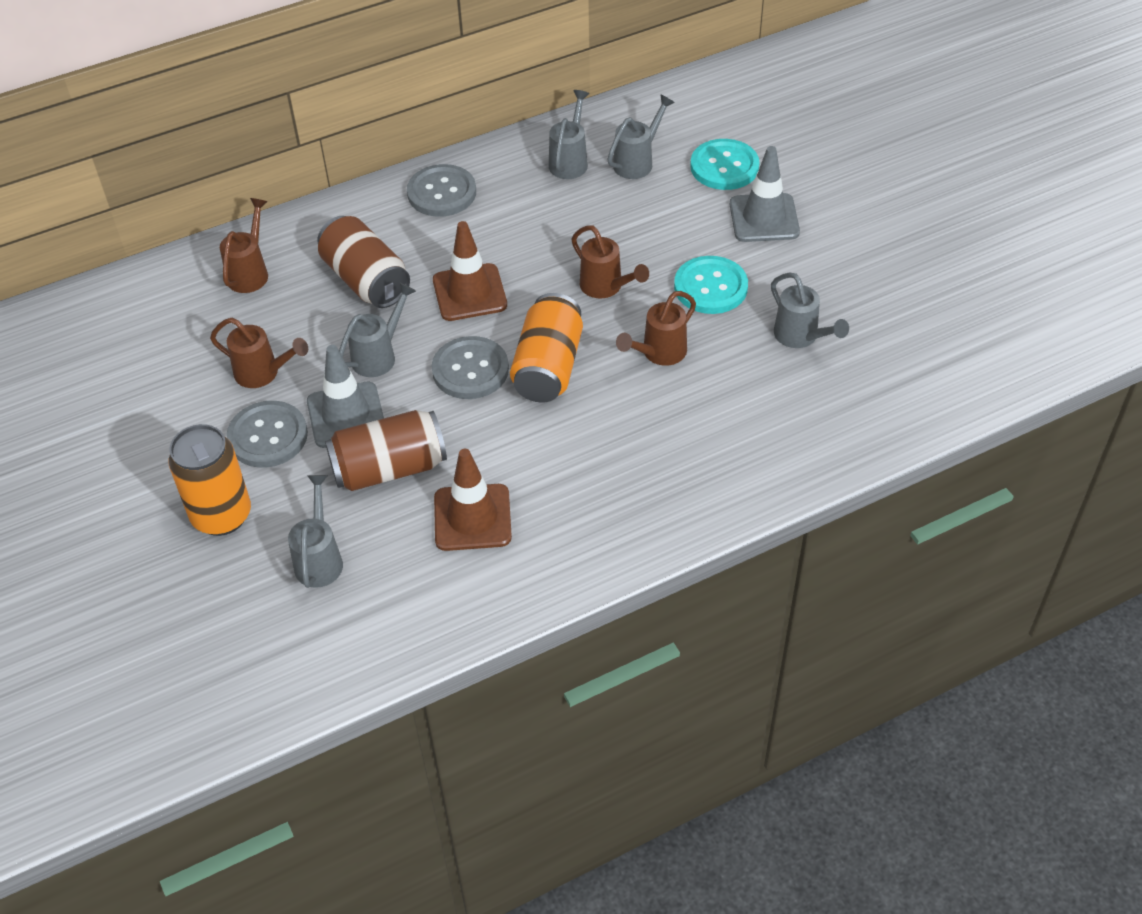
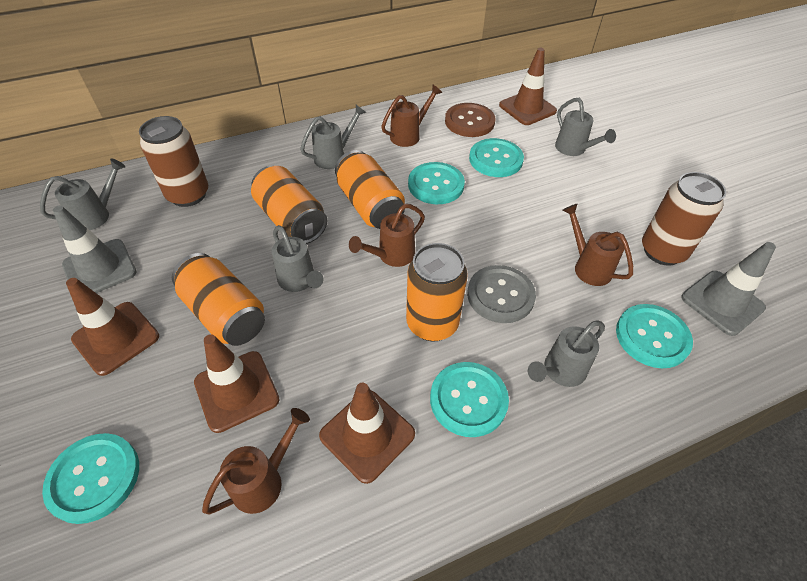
brown button: 0 -> 1
brown traffic cone: 2 -> 4
grey button: 3 -> 1
orange can: 2 -> 4
turquoise button: 2 -> 5

